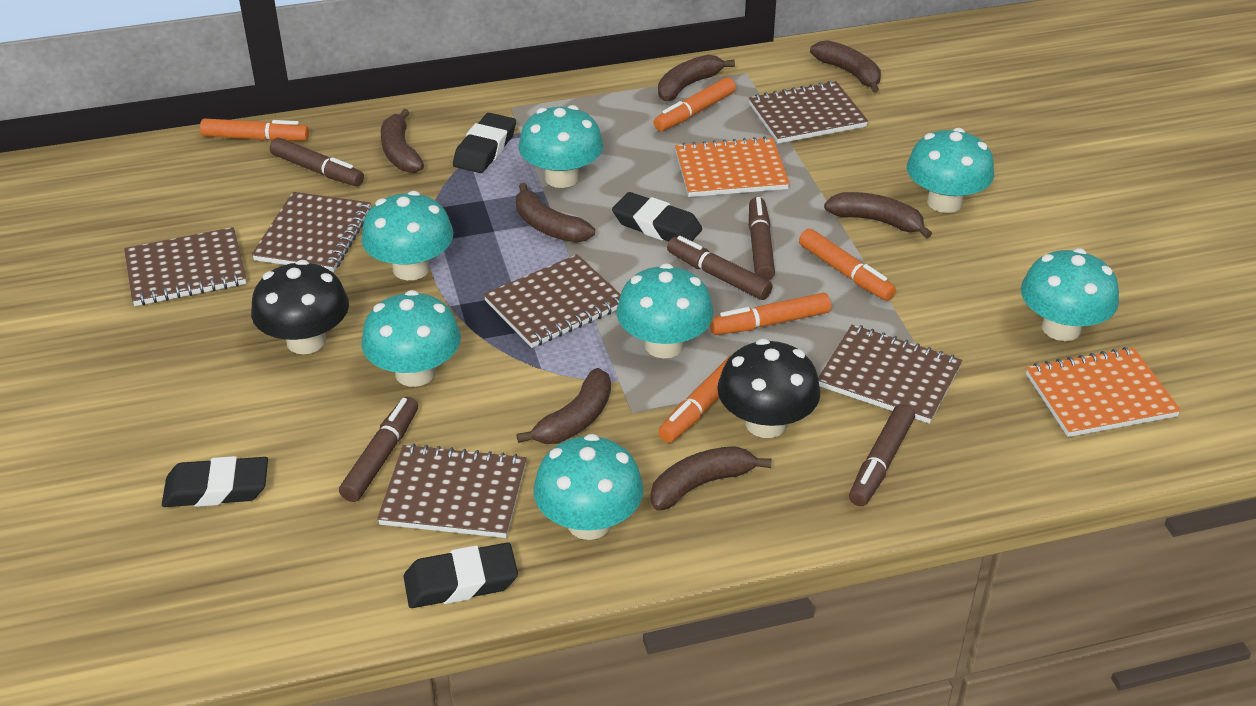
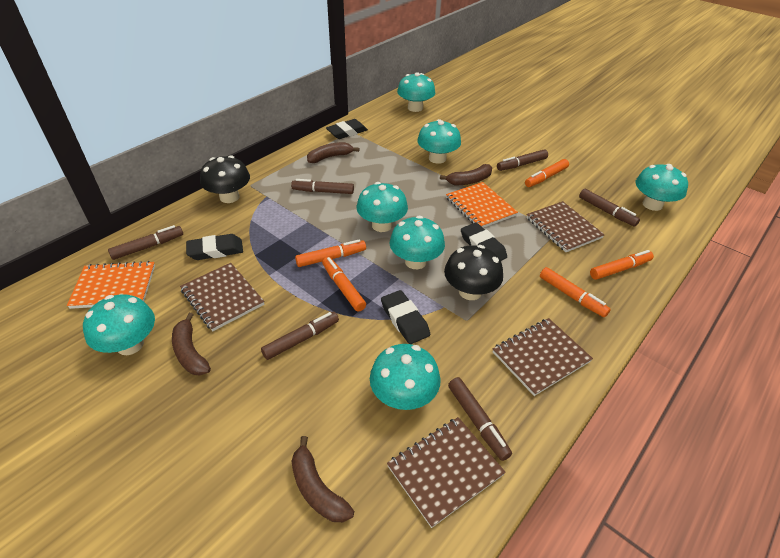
brown banana: 7 -> 4
brown marker: 5 -> 6
brown notebook: 6 -> 4

